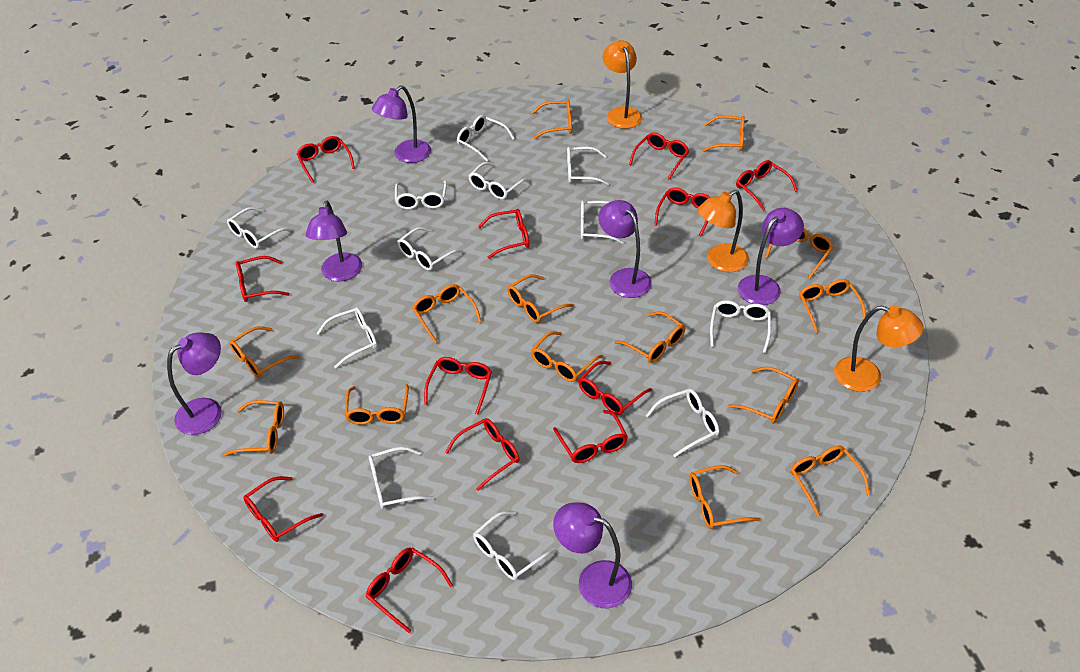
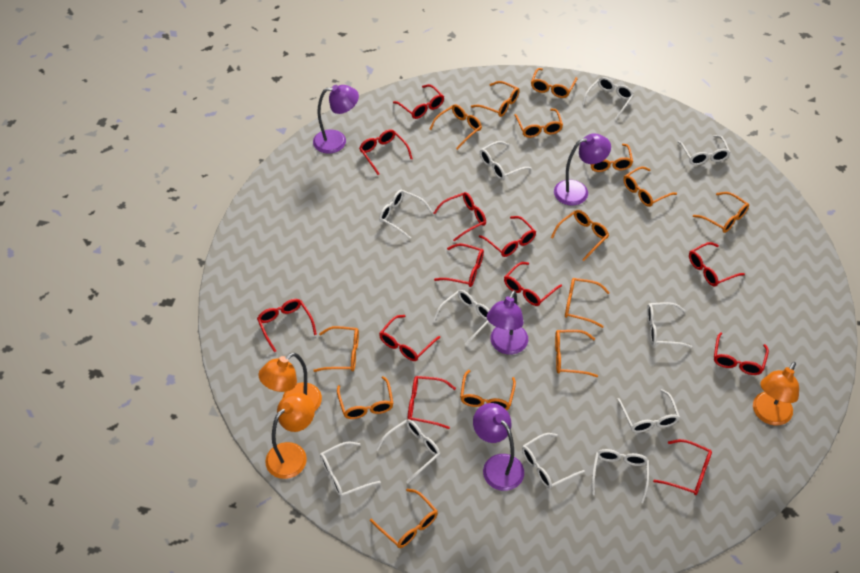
purple lamp: 6 -> 4
white glasses: 12 -> 11

